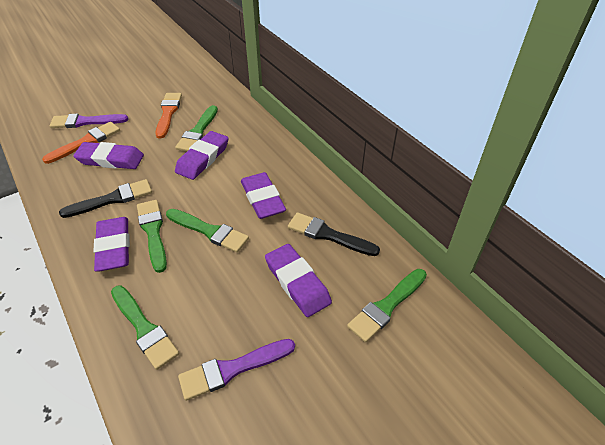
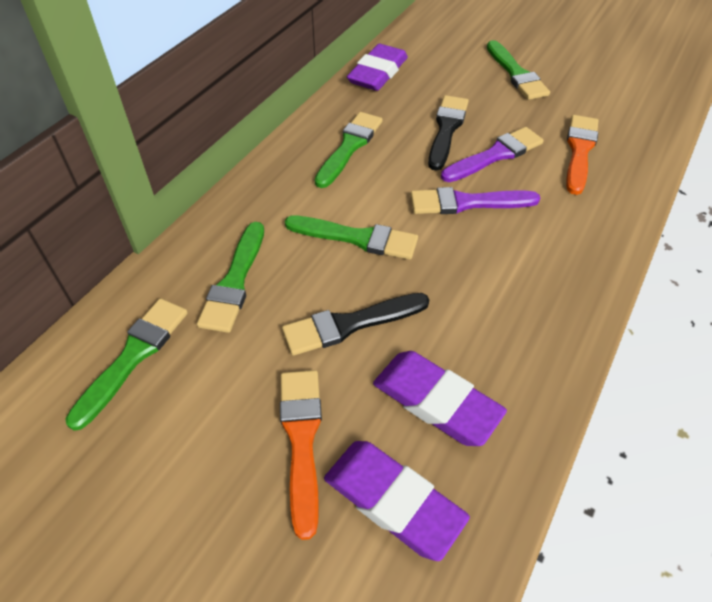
purple eraser: 5 -> 3

